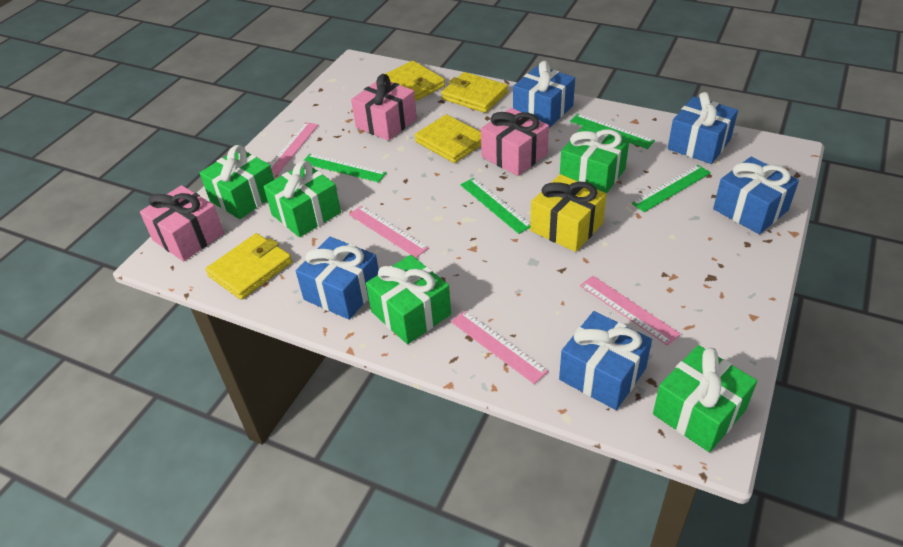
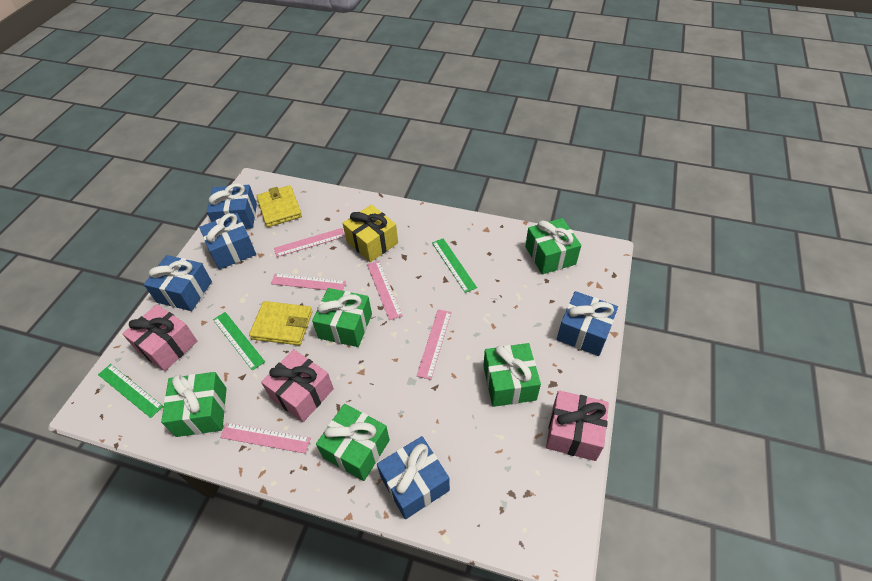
green ruler: 4 -> 3
pink ruler: 4 -> 5
yellow wallet: 4 -> 2

